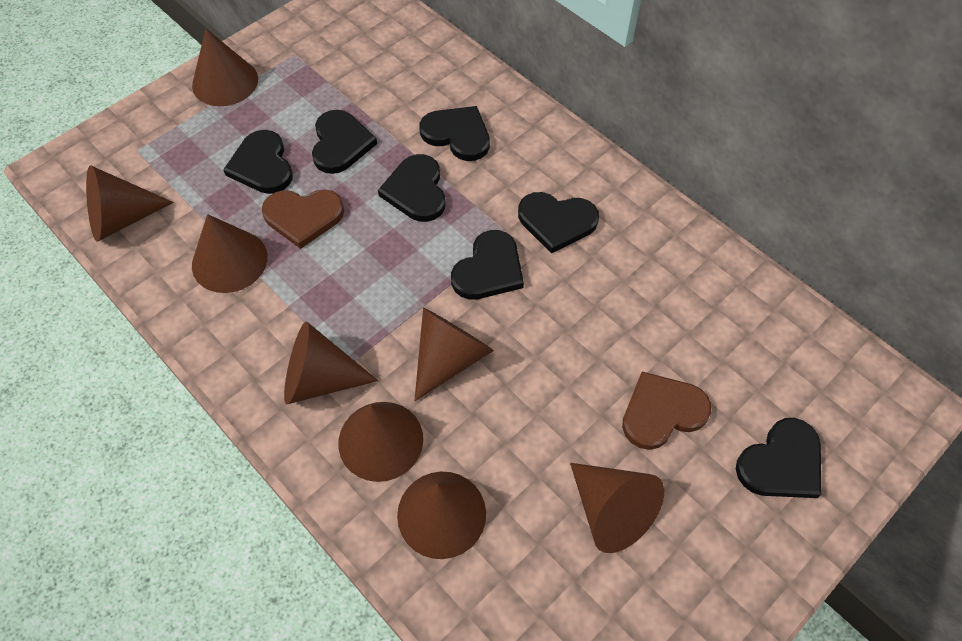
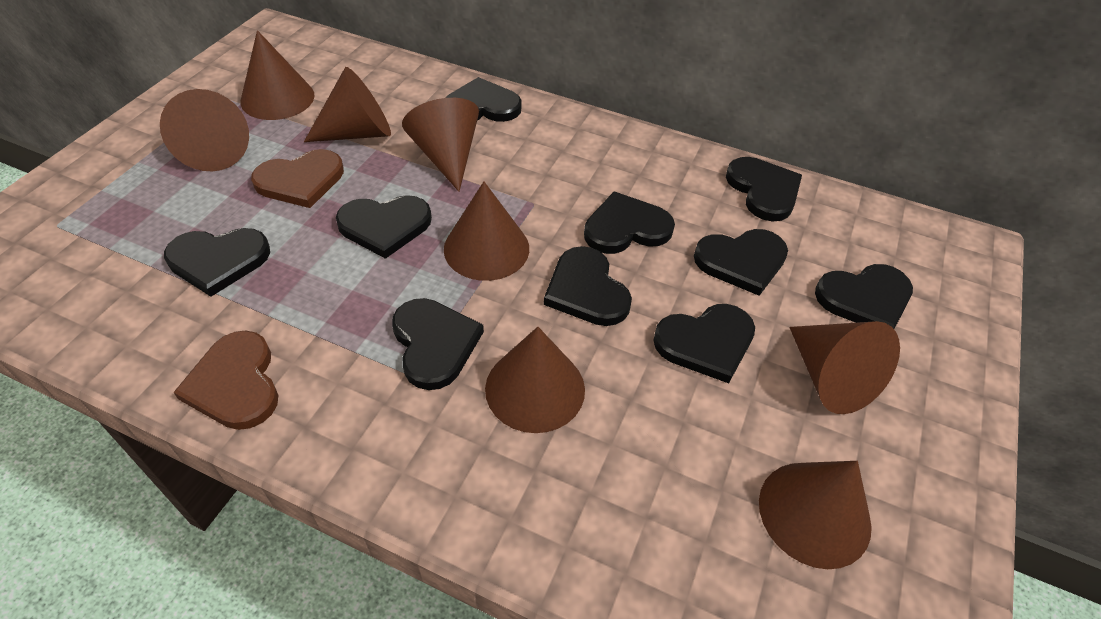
black heart: 7 -> 10

